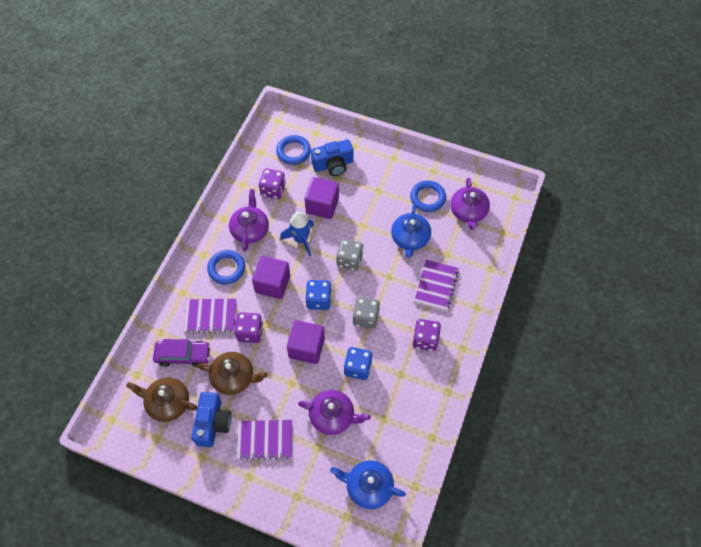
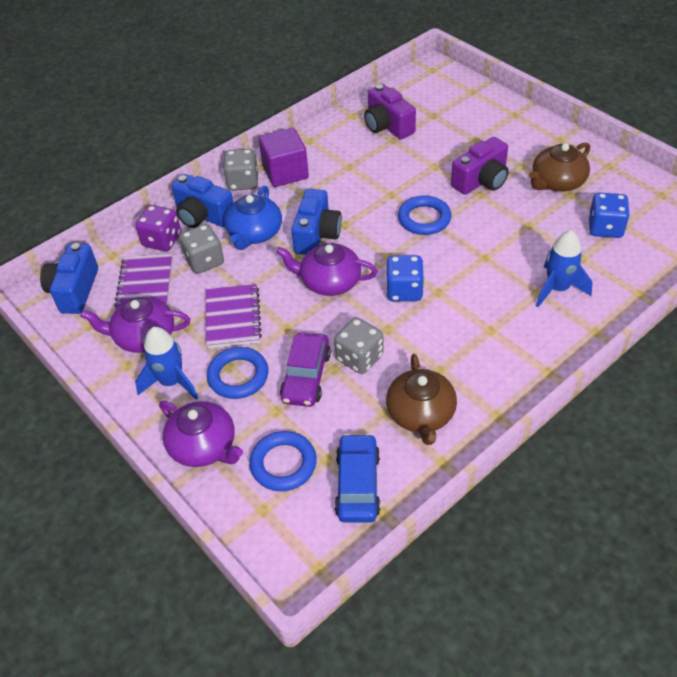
blue camera: 2 -> 3
blue car: 0 -> 1
blue rocket: 1 -> 2
blue teapot: 2 -> 1
grey dice: 2 -> 3
purple camera: 0 -> 2
purple cube: 3 -> 1
purple dice: 3 -> 1
purple notebook: 3 -> 2

